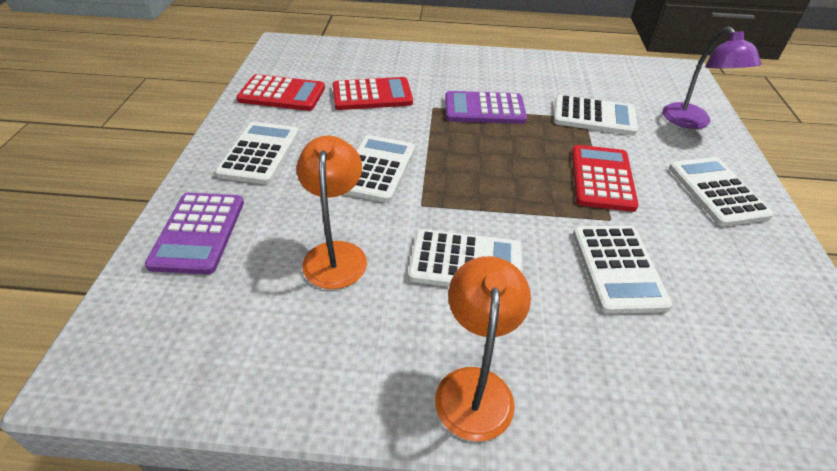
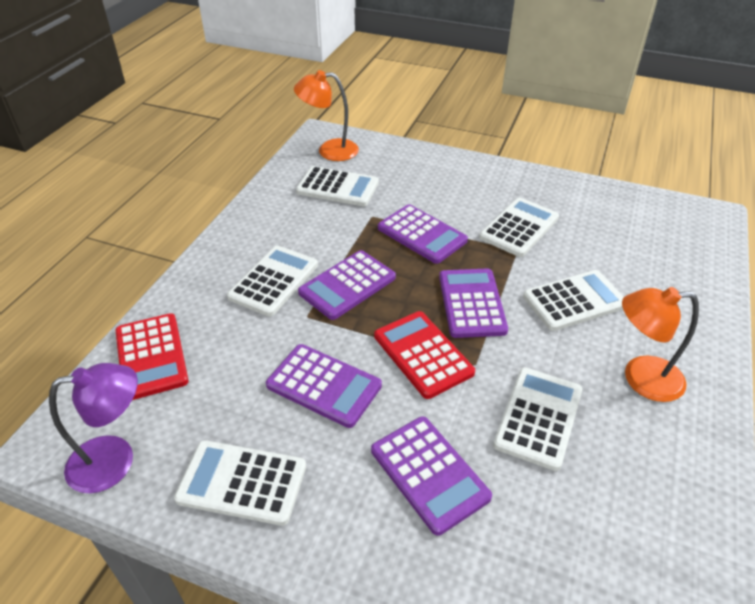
purple calculator: 2 -> 5
red calculator: 3 -> 2

